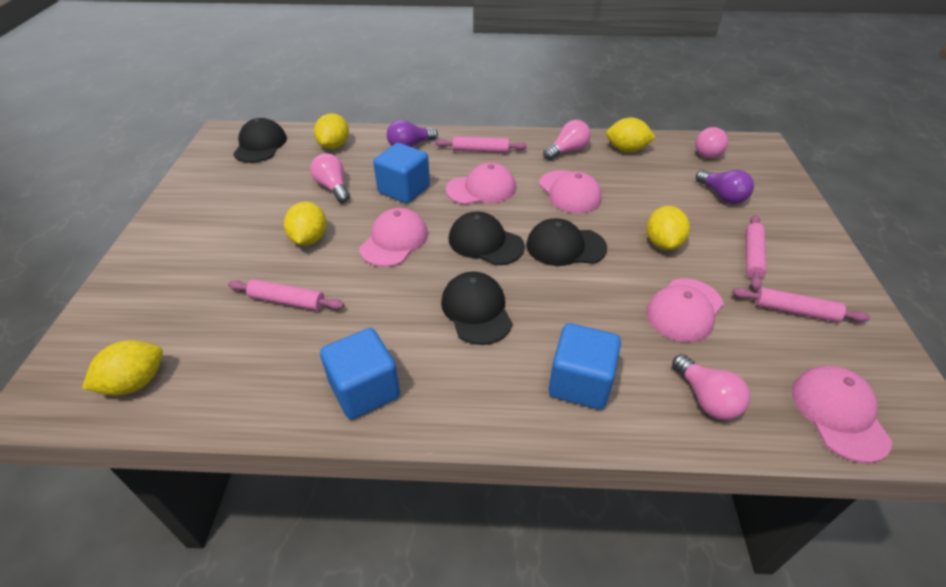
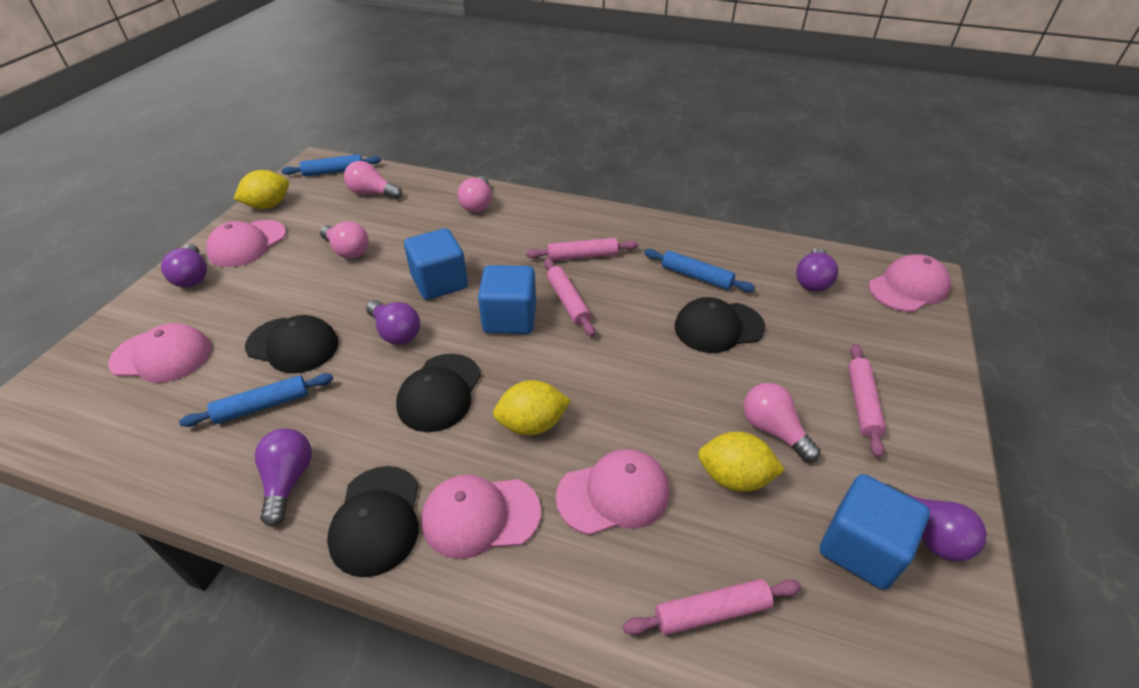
blue rolling pin: 0 -> 3
purple light bulb: 2 -> 5
yellow lemon: 5 -> 3

